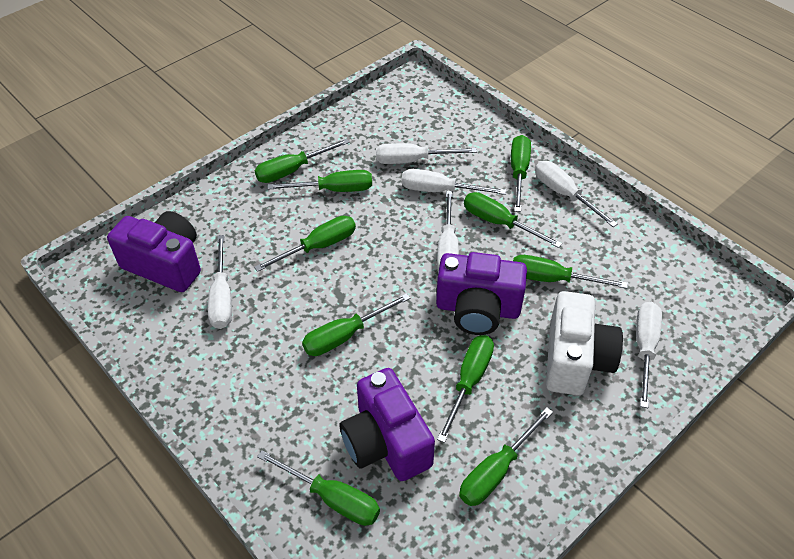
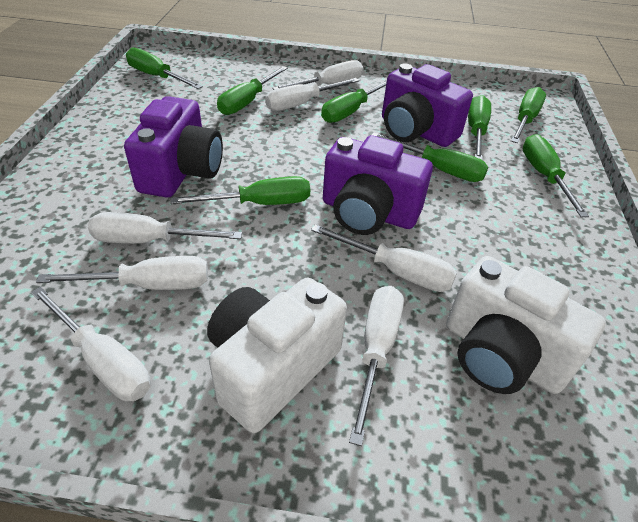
green screwdriver: 10 -> 8
white camera: 1 -> 2
white screwdriver: 6 -> 7

